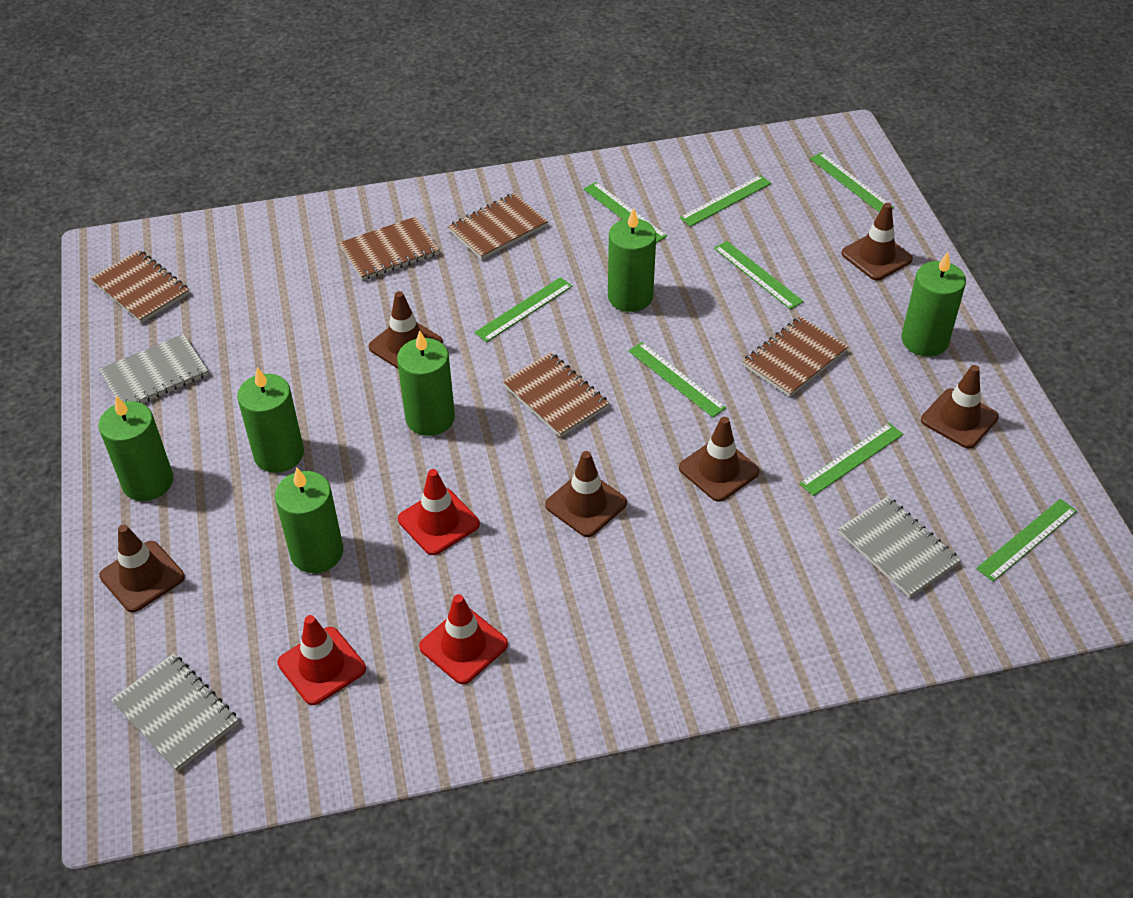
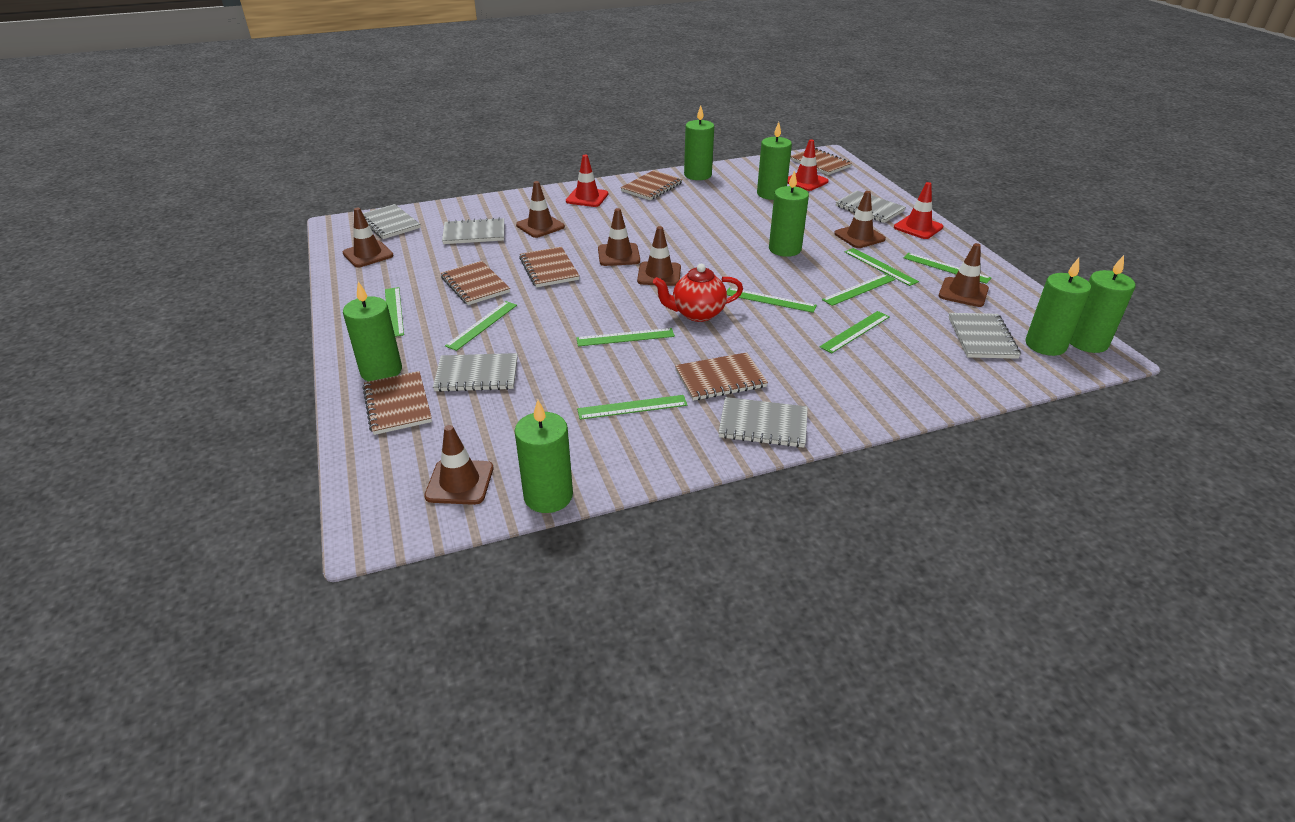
brown notebook: 5 -> 6
brown traffic cone: 6 -> 7
green candle: 6 -> 7
green ruler: 8 -> 9
grey notebook: 3 -> 6
red teapot: 0 -> 1

